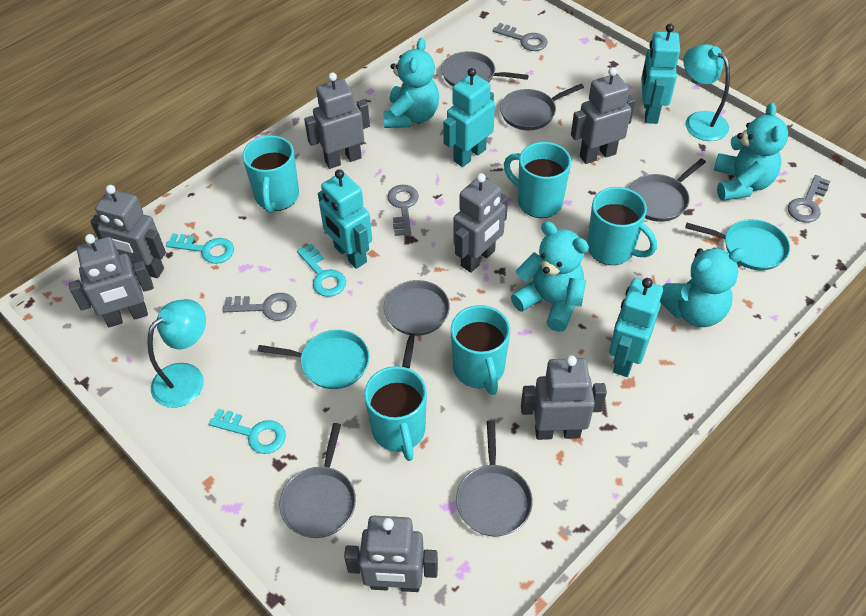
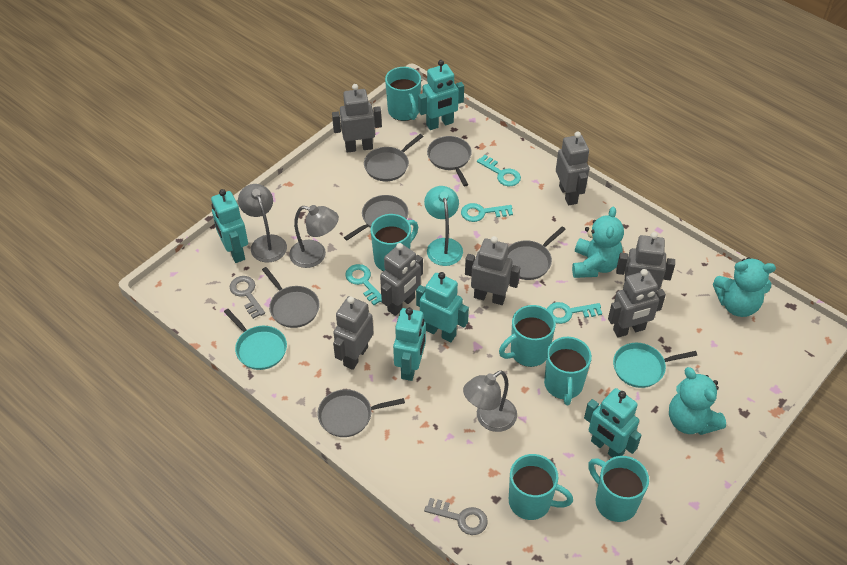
grey key: 4 -> 2
grey lamp: 0 -> 3
turquoise key: 3 -> 4
turquoise lamp: 2 -> 1
turquoise mug: 5 -> 6
turquoise robot: 4 -> 5
turquoise teddy bear: 4 -> 3

